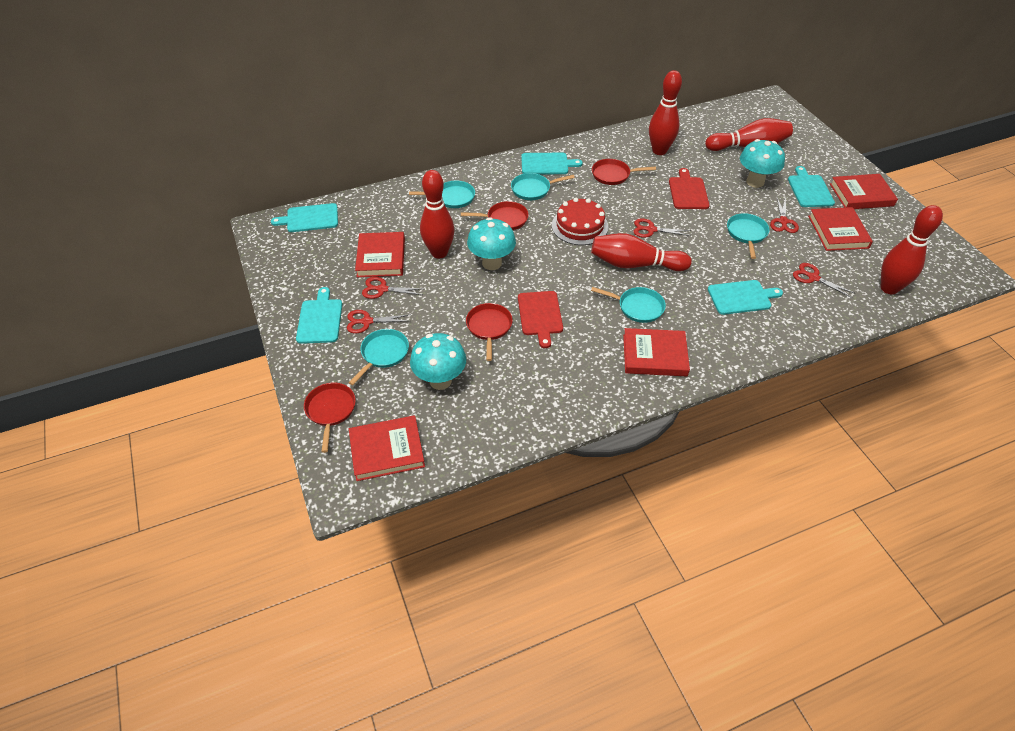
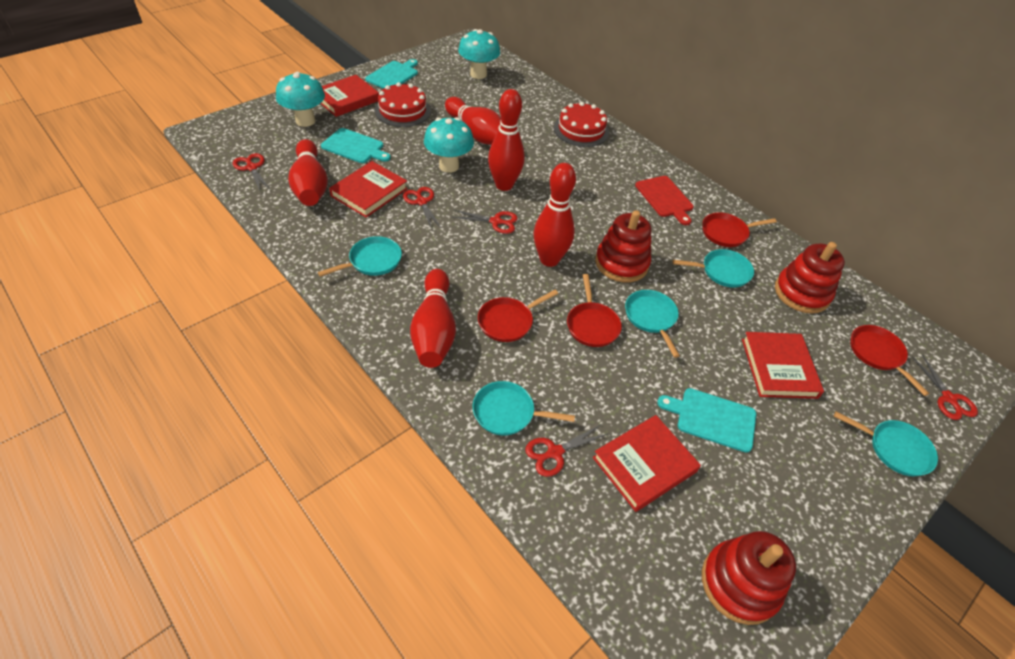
red book: 5 -> 4
red cake: 1 -> 2
red cutting board: 2 -> 1
red stacking toy: 0 -> 3
turquoise cutting board: 5 -> 3

